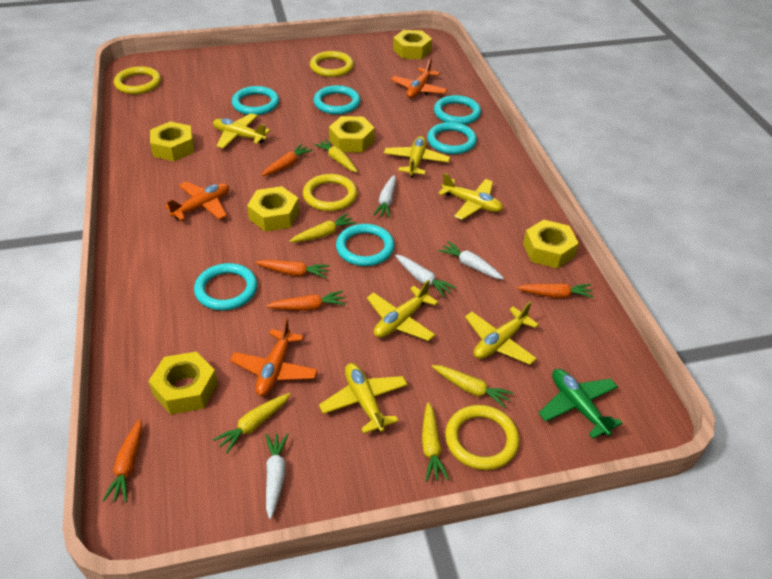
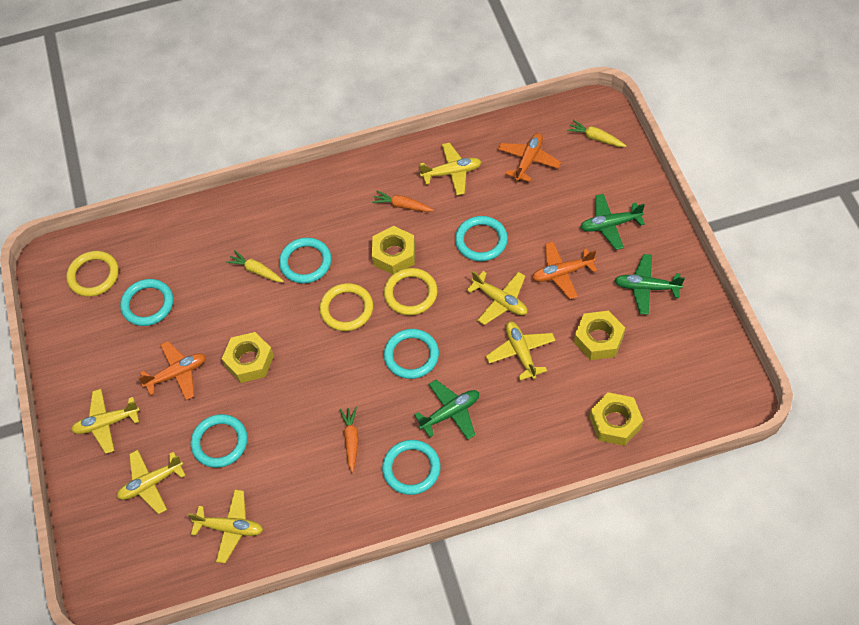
green plane: 1 -> 3
orange carrot: 5 -> 2
white carrot: 4 -> 0
yellow carrot: 5 -> 2
yellow nut: 6 -> 4
yellow ring: 4 -> 3

